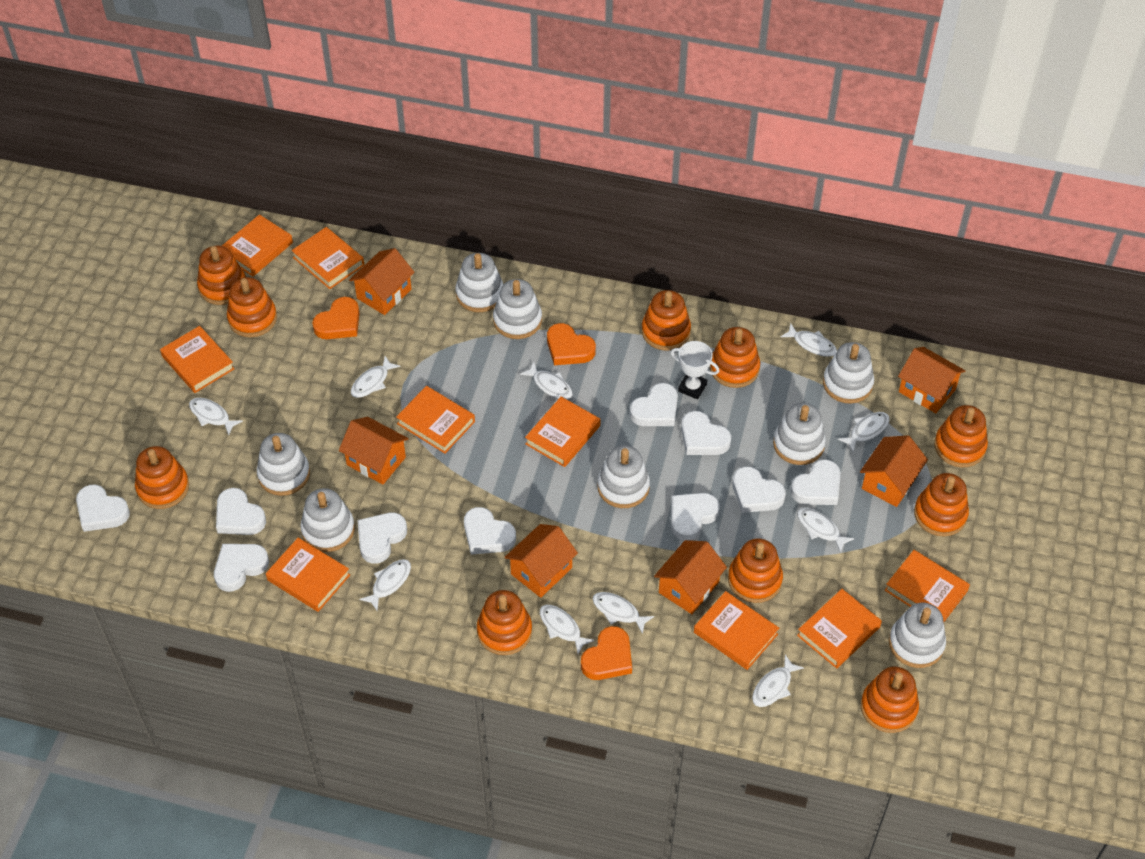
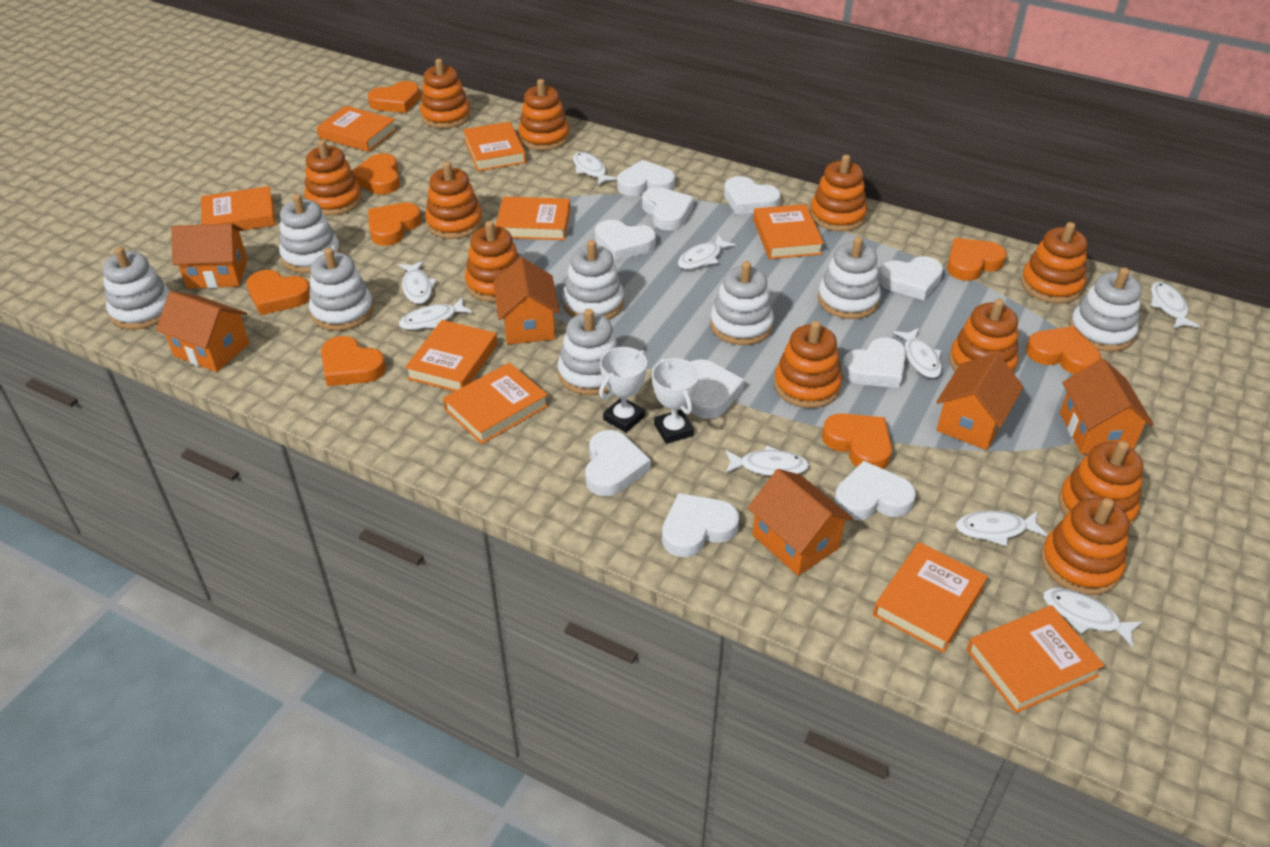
orange heart: 3 -> 8
orange stacking toy: 10 -> 11
white fish: 10 -> 9
white trophy: 1 -> 2

